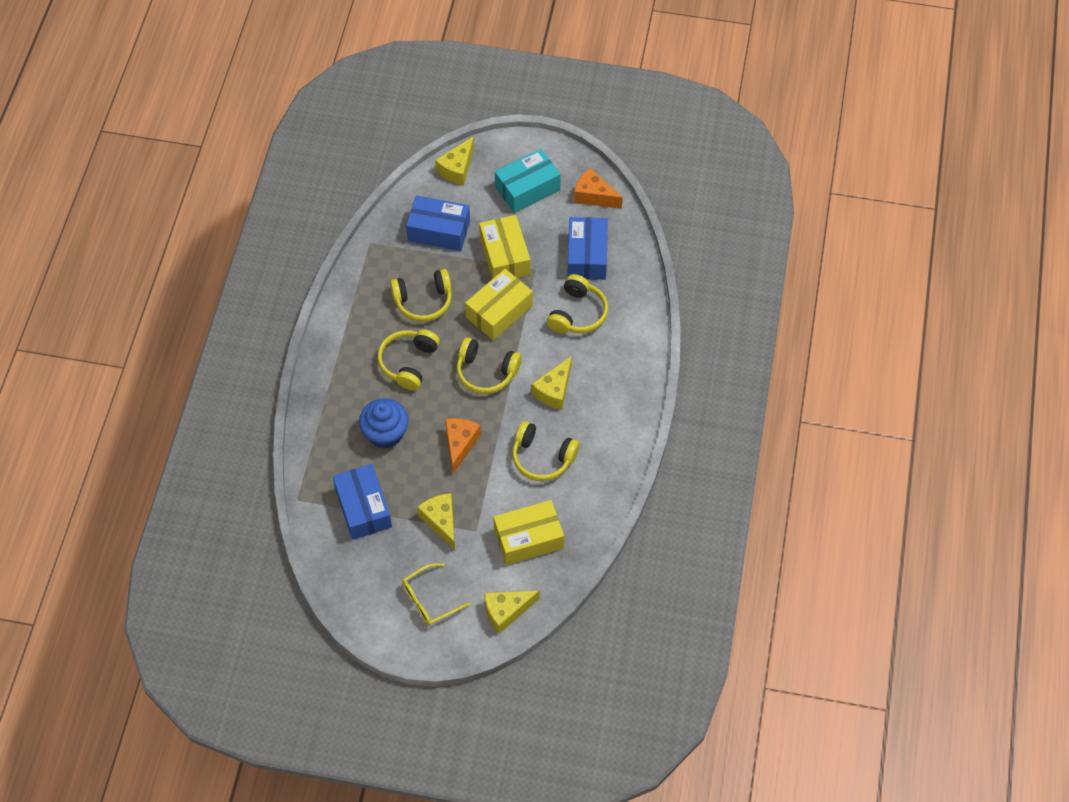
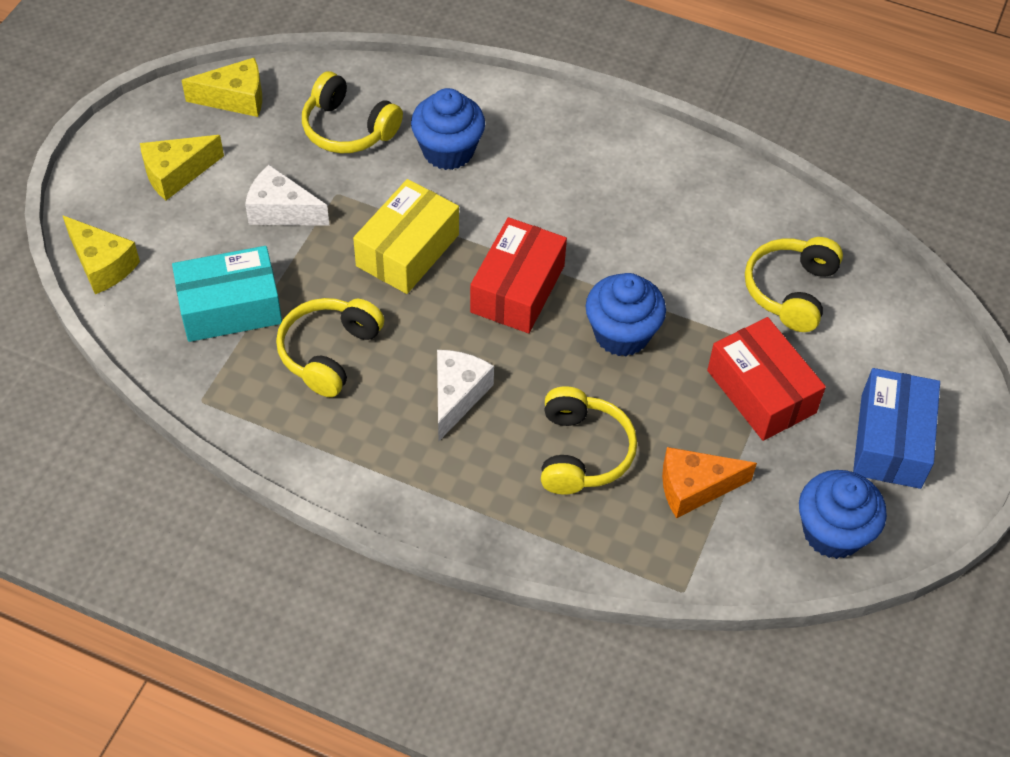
blue box: 3 -> 1
blue cupcake: 1 -> 3
orange cheese: 2 -> 1
red box: 0 -> 2
white cheese: 0 -> 2
yellow box: 3 -> 1
yellow cheese: 4 -> 3
yellow glasses: 1 -> 0
yellow headphones: 5 -> 4

